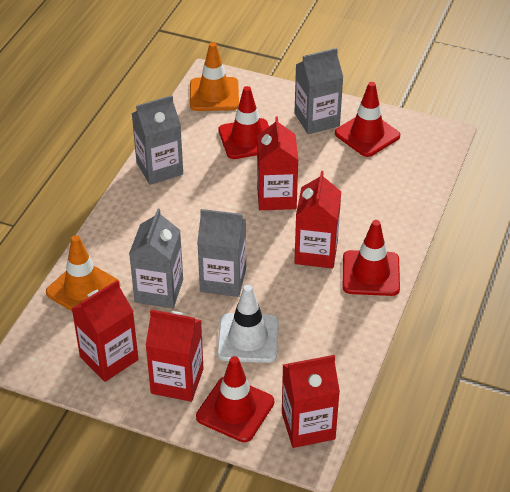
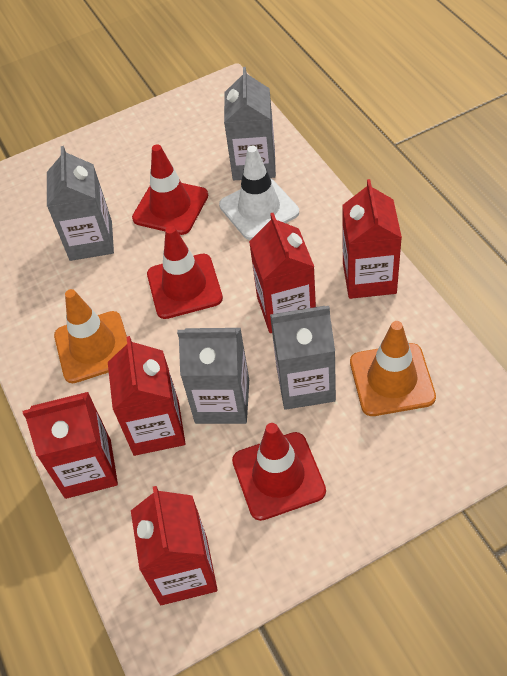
red traffic cone: 4 -> 3

